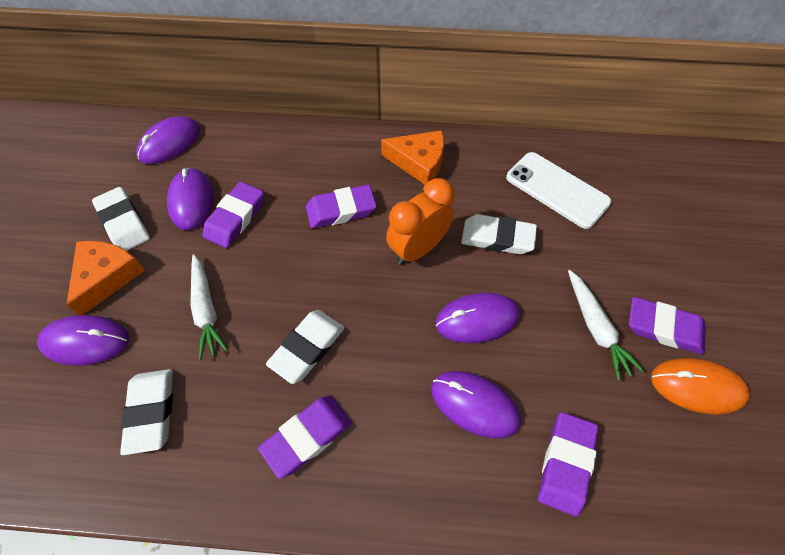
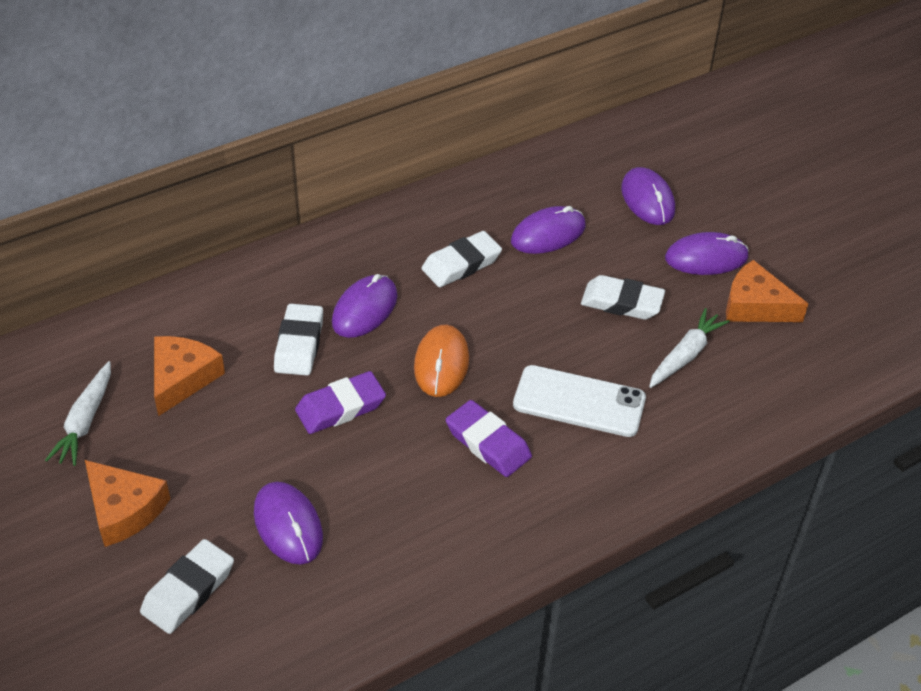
orange cheese: 2 -> 3
orange clock: 1 -> 0
purple eraser: 5 -> 2

